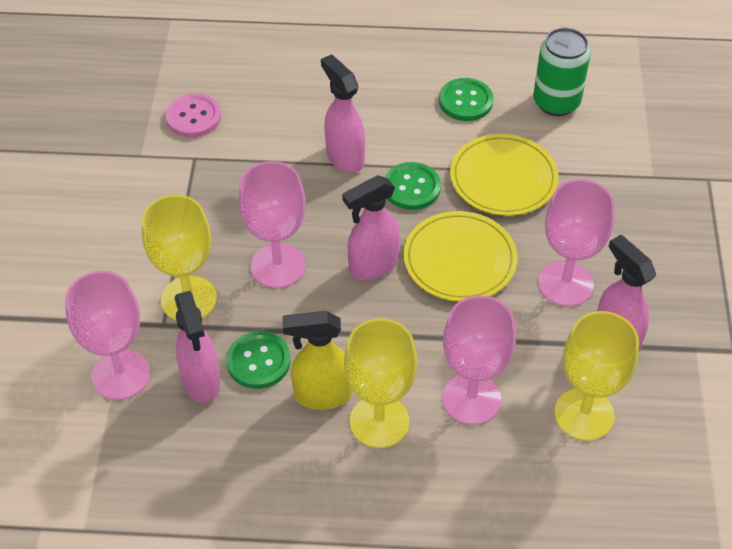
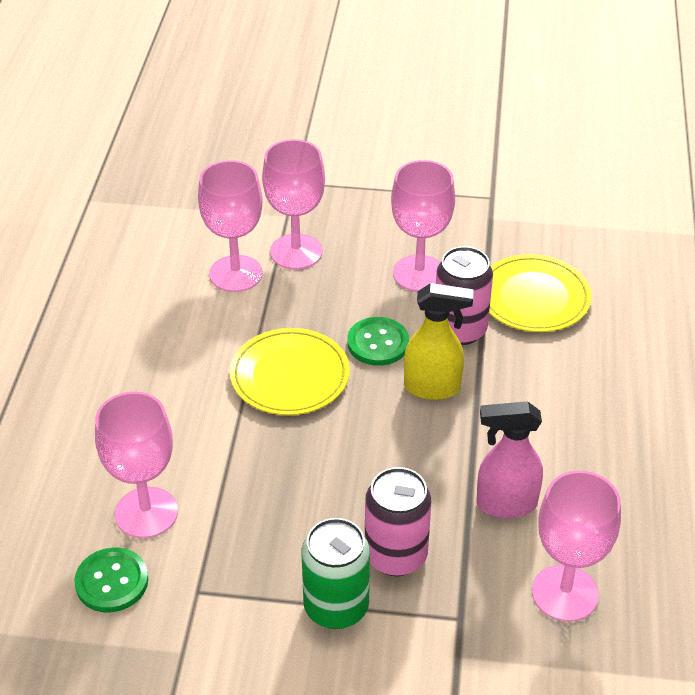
green button: 3 -> 2
pink button: 1 -> 0
pink can: 0 -> 2
pink goblet: 4 -> 5
pink spray bottle: 4 -> 1
yellow goblet: 3 -> 0

